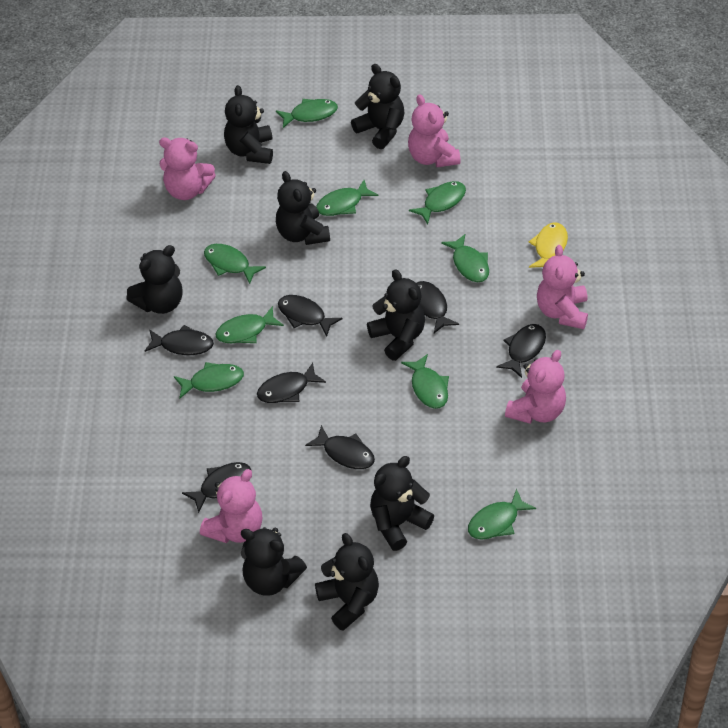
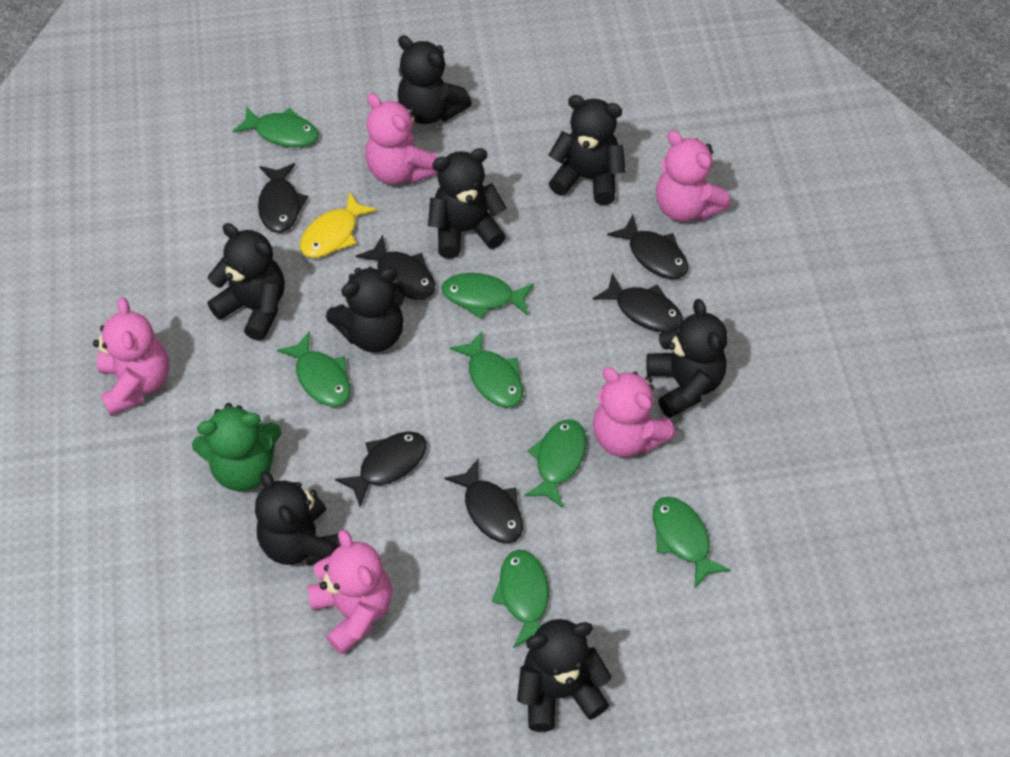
black fish: 7 -> 6
green fish: 9 -> 7
green teddy bear: 0 -> 1

